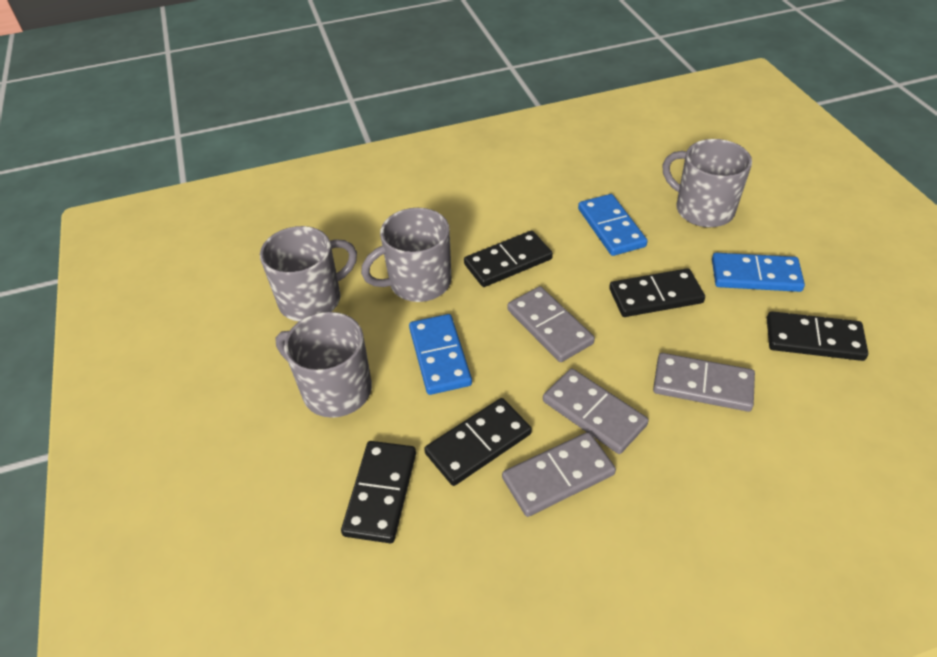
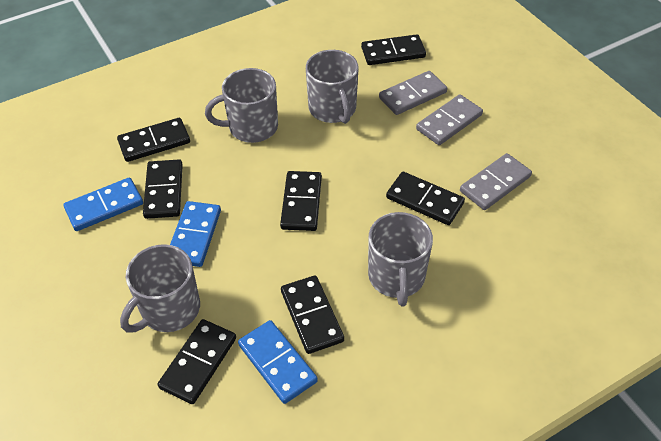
black domino: 5 -> 7
grey domino: 4 -> 3

